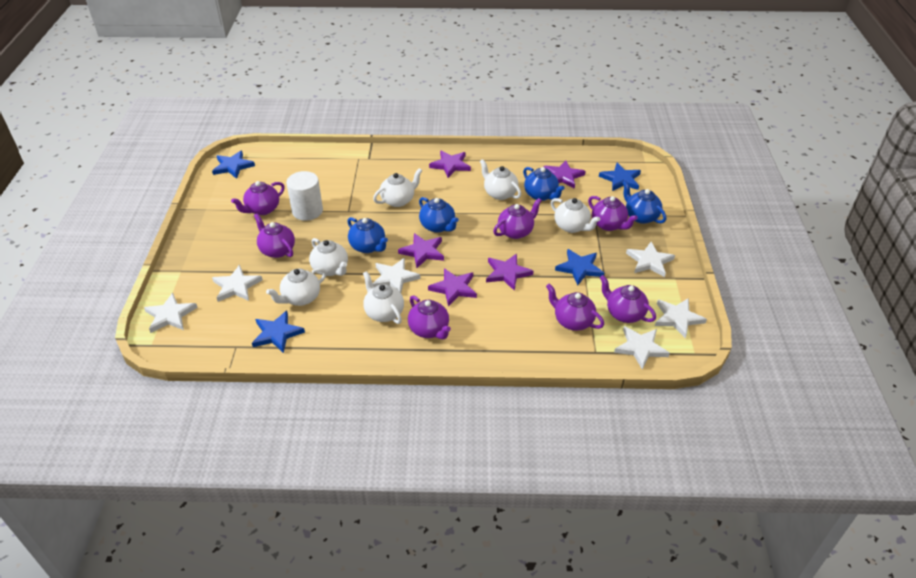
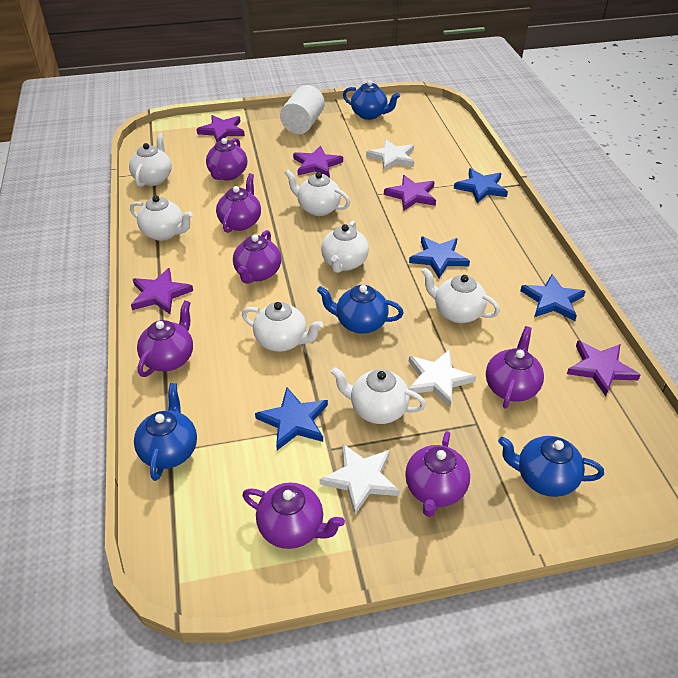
white star: 6 -> 3
white teapot: 6 -> 7

